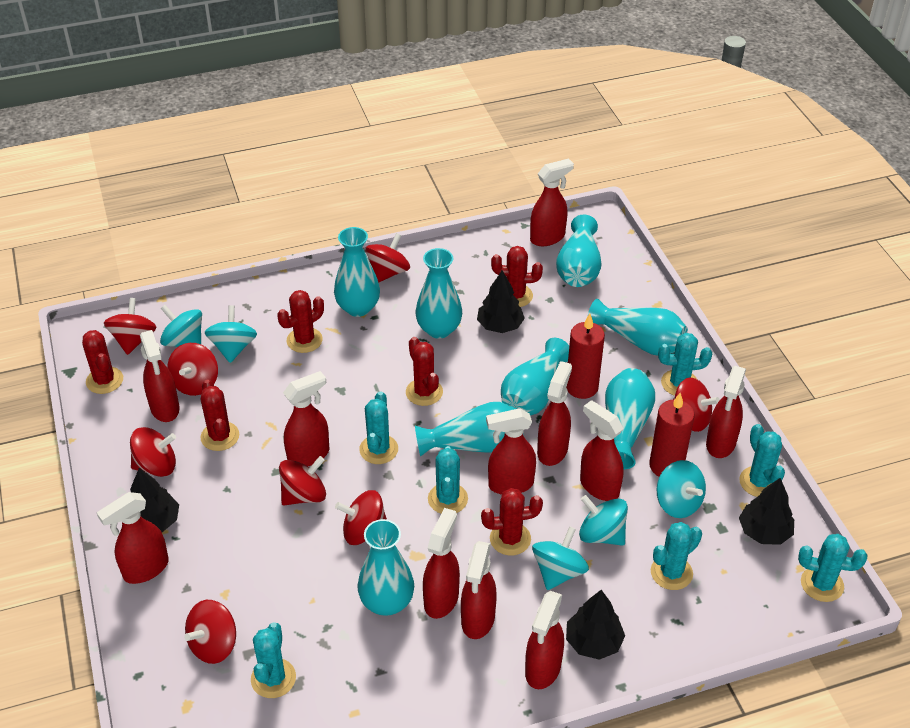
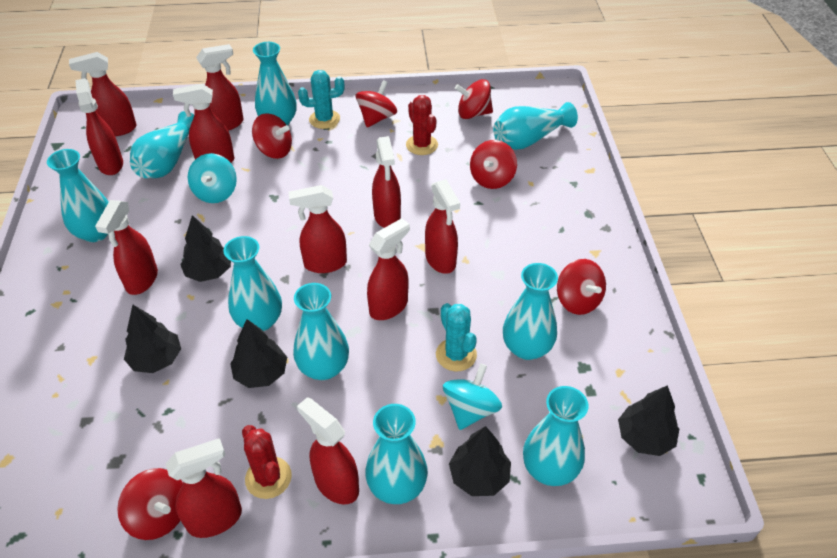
black tree: 4 -> 5
red cactus: 6 -> 2
red candle: 2 -> 0
red spinning top: 8 -> 6
turquoise cactus: 7 -> 2
turquoise spinning top: 5 -> 2
turquoise vase: 8 -> 9

